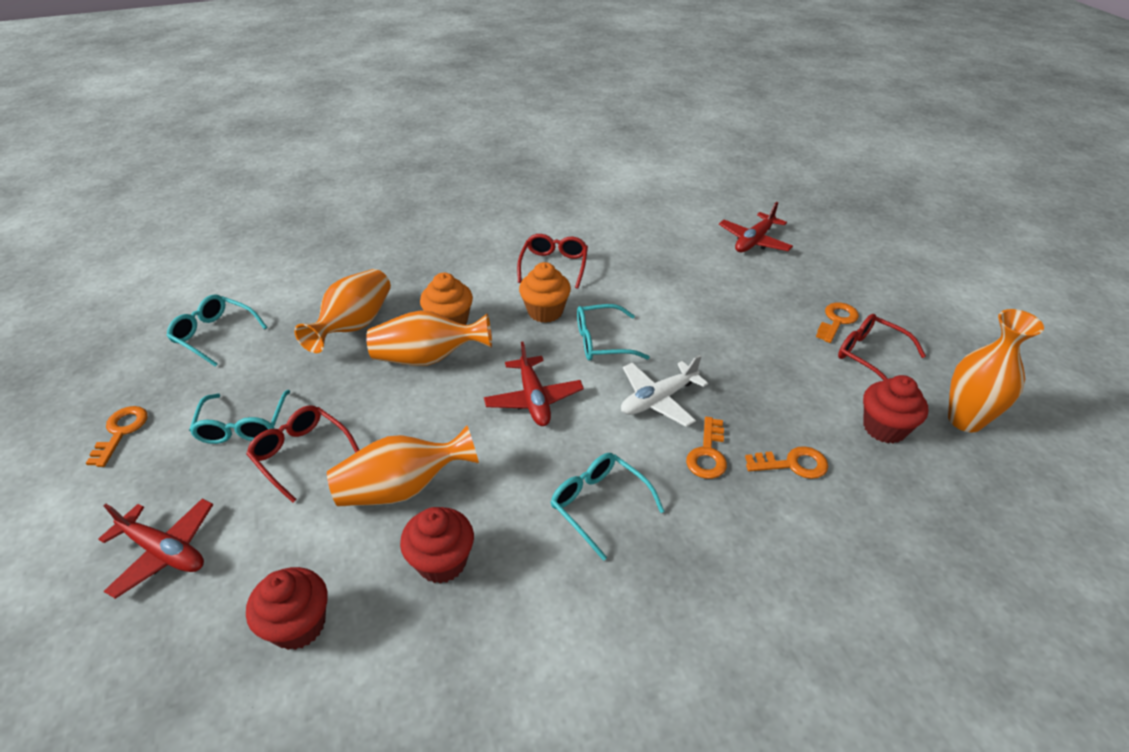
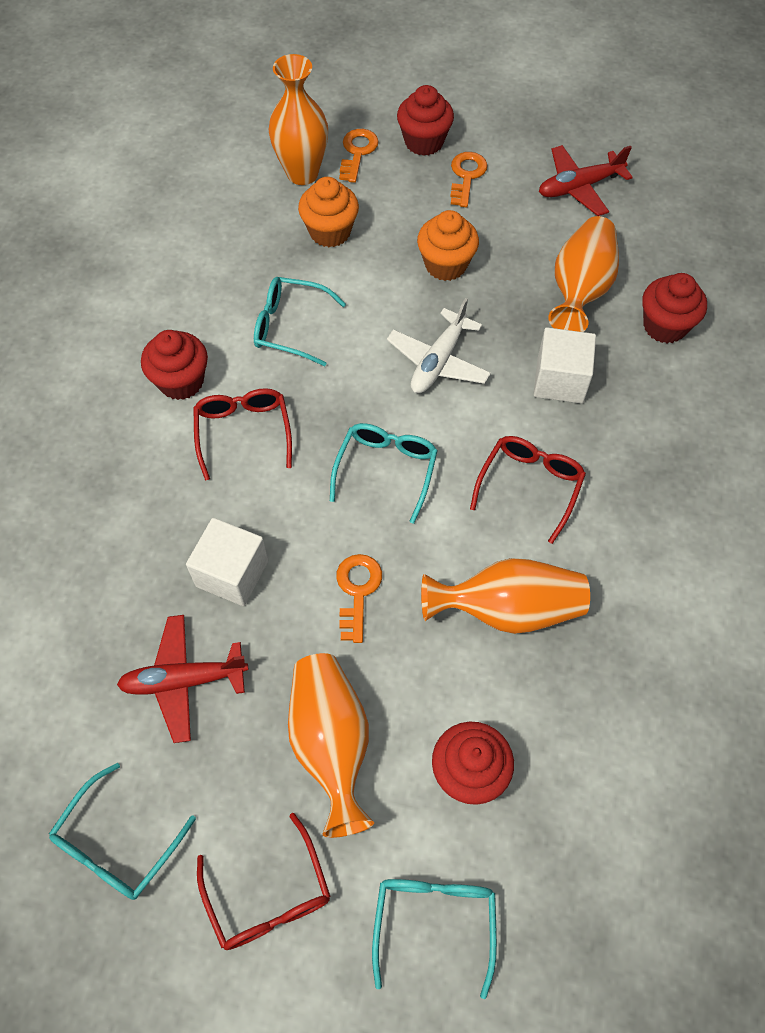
orange key: 4 -> 3
red cupcake: 3 -> 4
red plane: 3 -> 2
white cube: 0 -> 2

